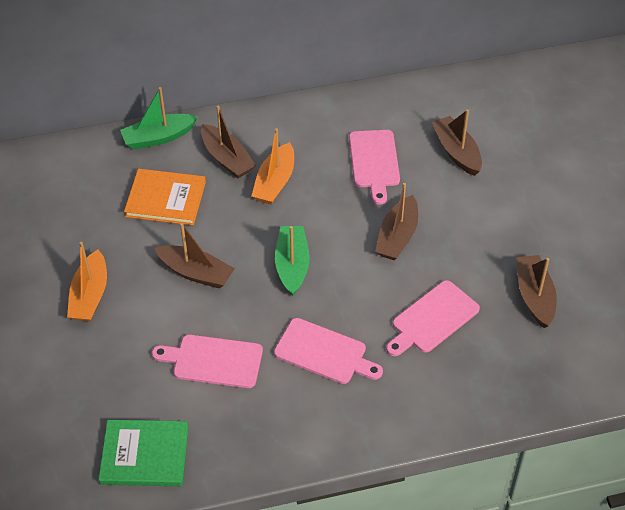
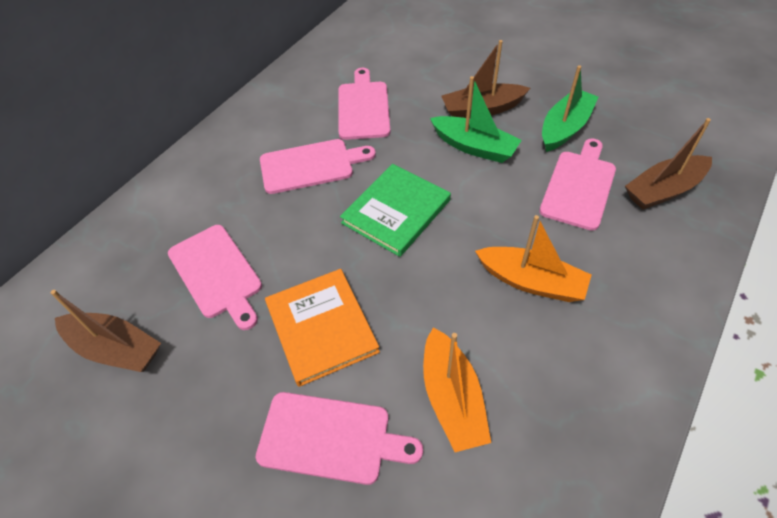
brown boat: 5 -> 3
pink cutting board: 4 -> 5

